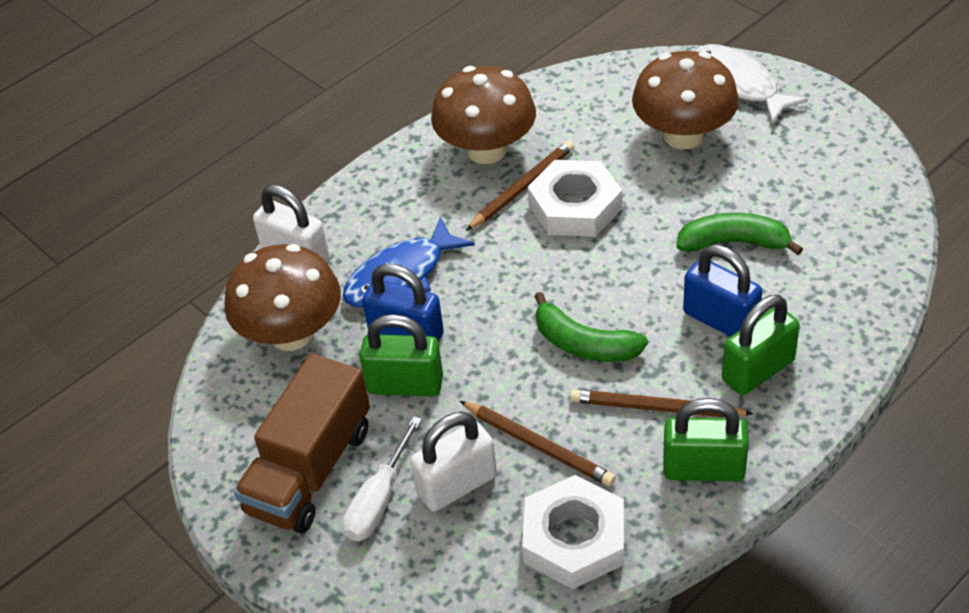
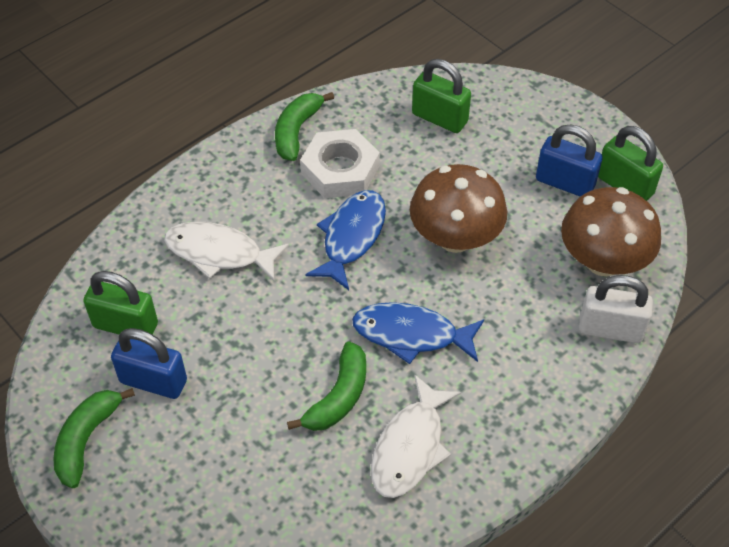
blue fish: 1 -> 2
brown mushroom: 3 -> 2
brown pencil: 3 -> 0
brown truck: 1 -> 0
green banana: 2 -> 3
white fish: 1 -> 2
white nut: 2 -> 1
white padlock: 2 -> 1
white screwdriver: 1 -> 0

